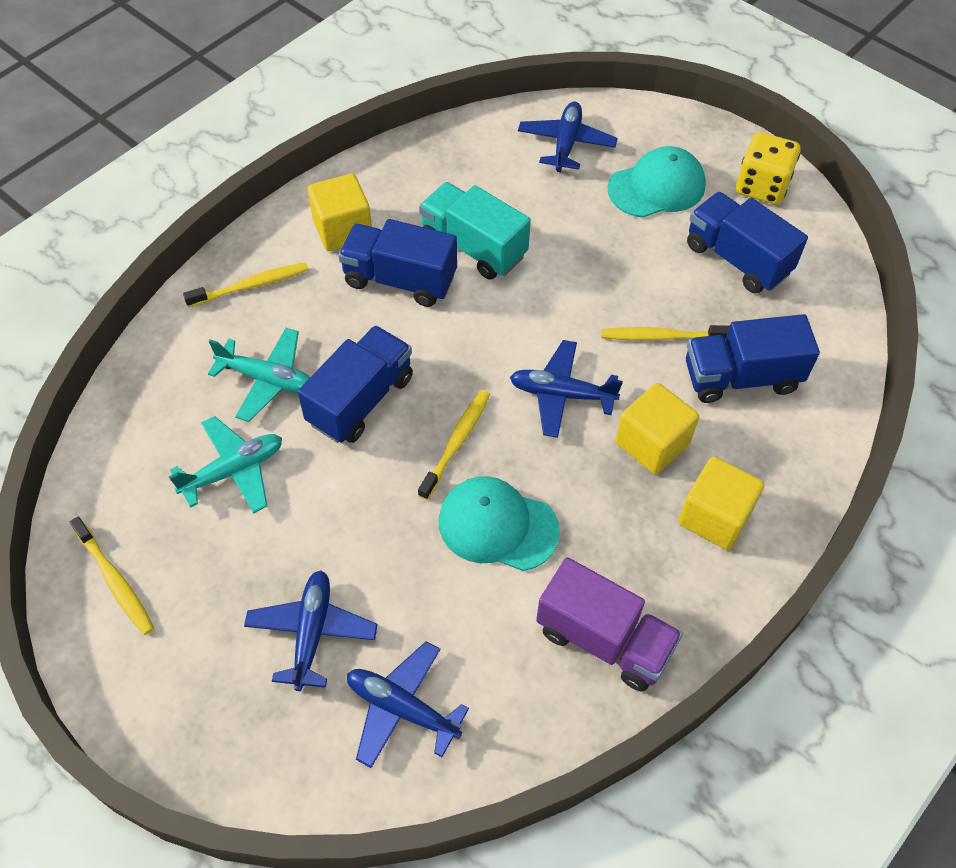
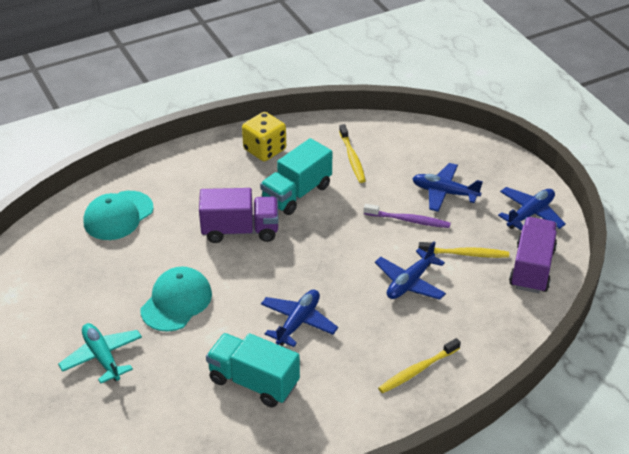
blue truck: 4 -> 0
purple toothbrush: 0 -> 1
purple truck: 1 -> 2
turquoise plane: 2 -> 1
turquoise truck: 1 -> 2
yellow cube: 3 -> 0
yellow toothbrush: 4 -> 3

